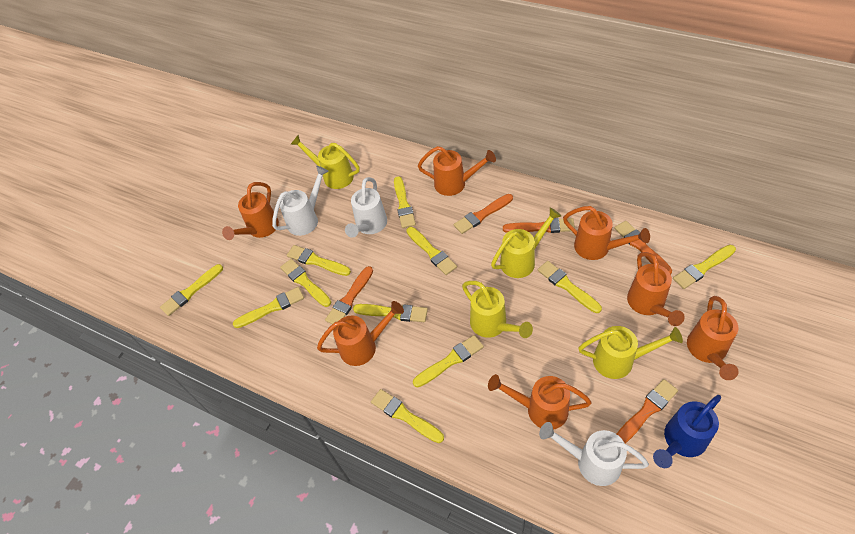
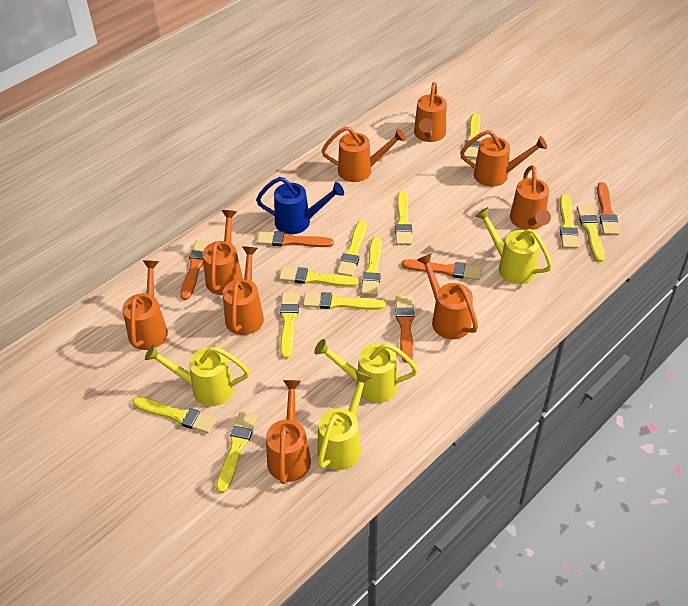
orange watering can: 7 -> 9
white watering can: 3 -> 0

